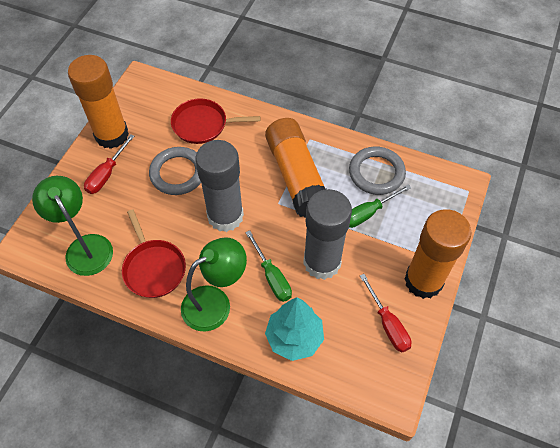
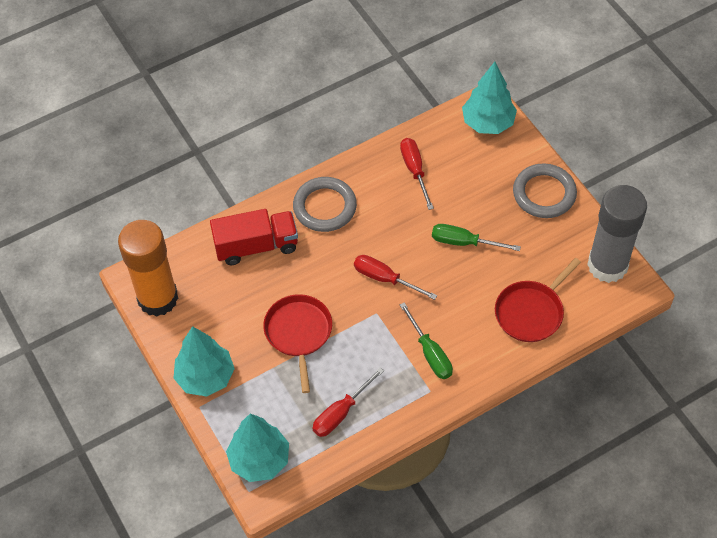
green lamp: 2 -> 0
grey glue stick: 2 -> 1
orange glue stick: 3 -> 1
red screwdriver: 2 -> 3
red truck: 0 -> 1
turquoise tree: 1 -> 3

